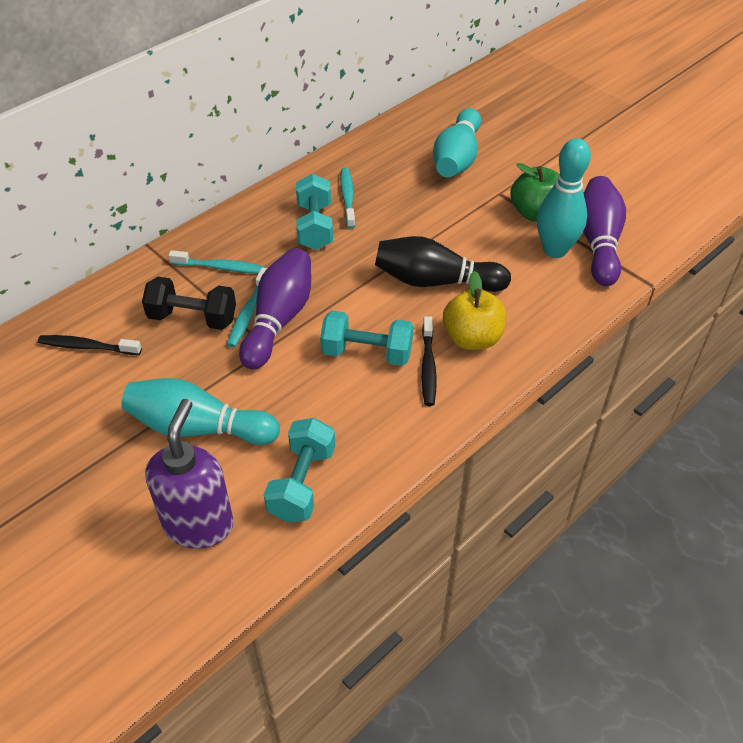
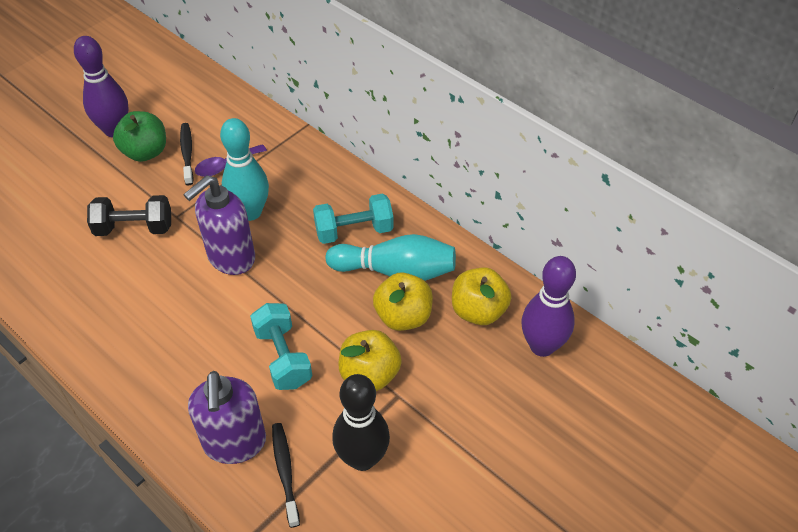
purple soap dispenser: 1 -> 2
purple spoon: 0 -> 1
turquoise bowling pin: 3 -> 2
turquoise dumbbell: 3 -> 2
turquoise toothbrush: 3 -> 0
yellow apple: 1 -> 3

